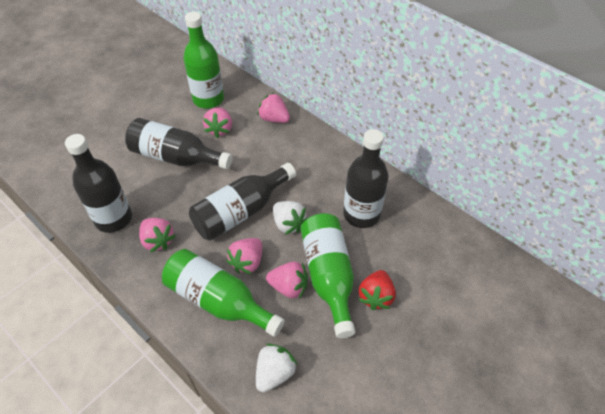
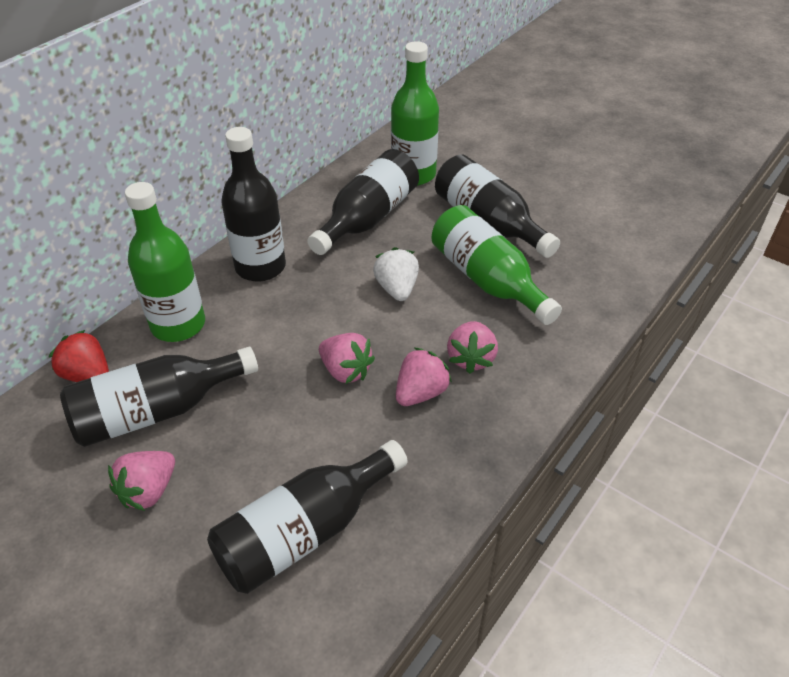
black bottle: 4 -> 5
pink strawberry: 5 -> 4
white strawberry: 2 -> 1

